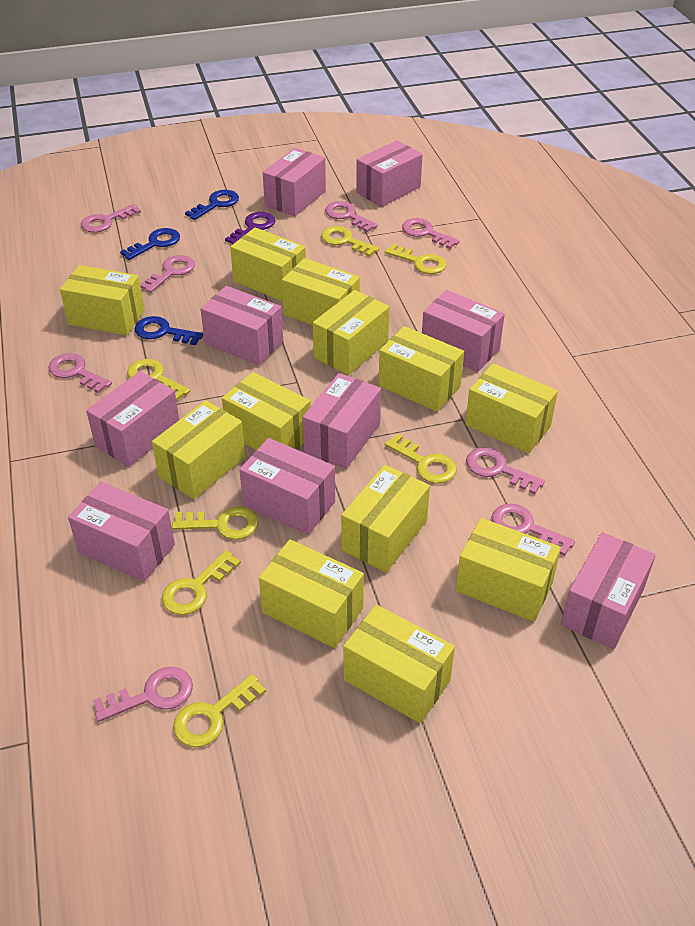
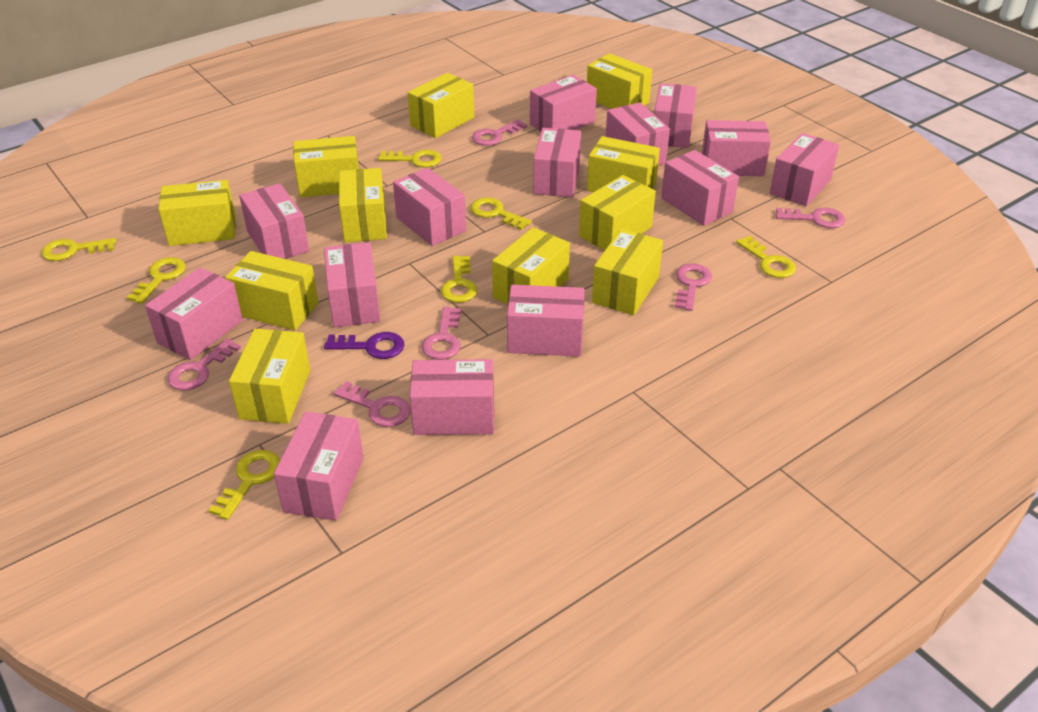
blue key: 3 -> 0
pink box: 9 -> 14
pink key: 8 -> 6
yellow box: 12 -> 11

